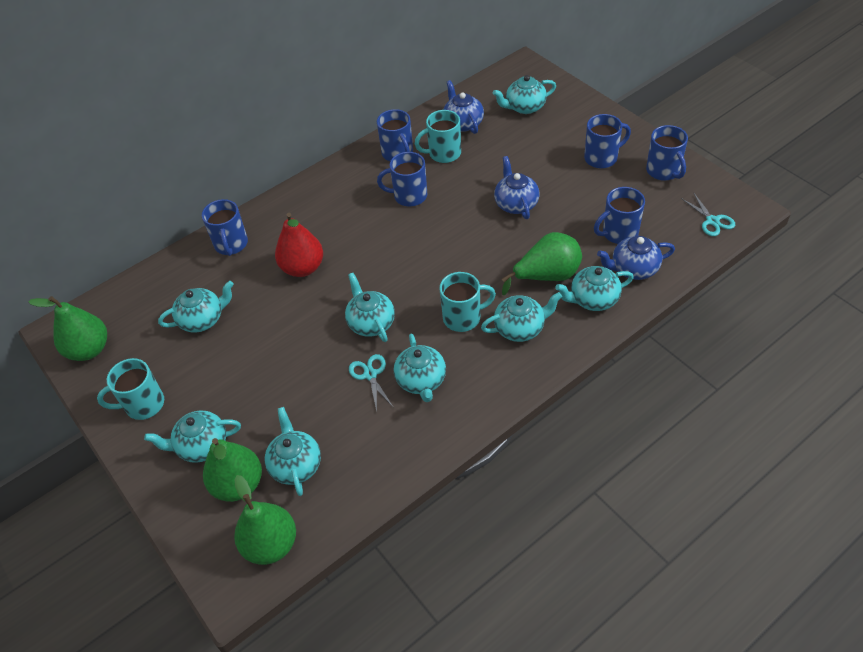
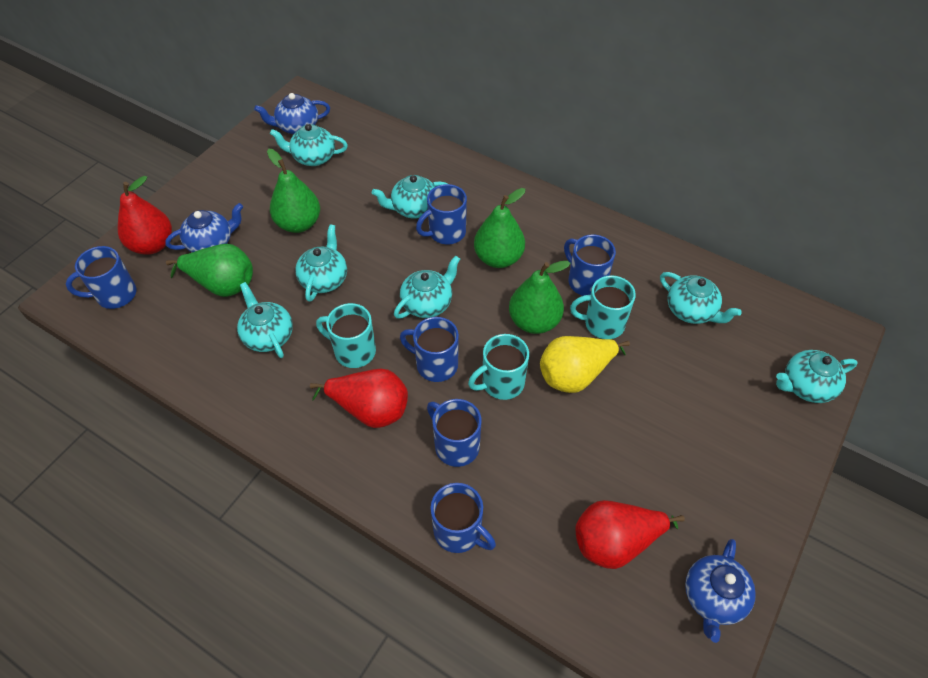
red pear: 1 -> 3
turquoise scissors: 2 -> 0
turquoise teapot: 8 -> 7
yellow pear: 0 -> 1

